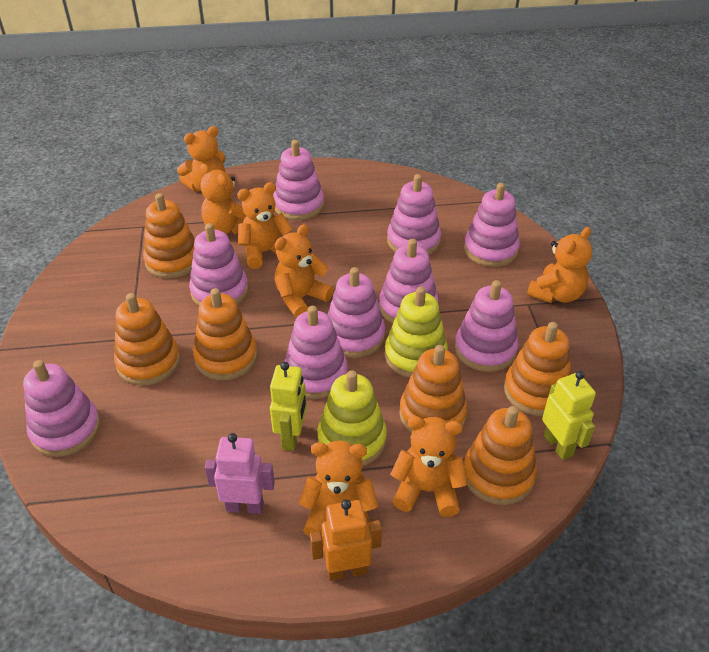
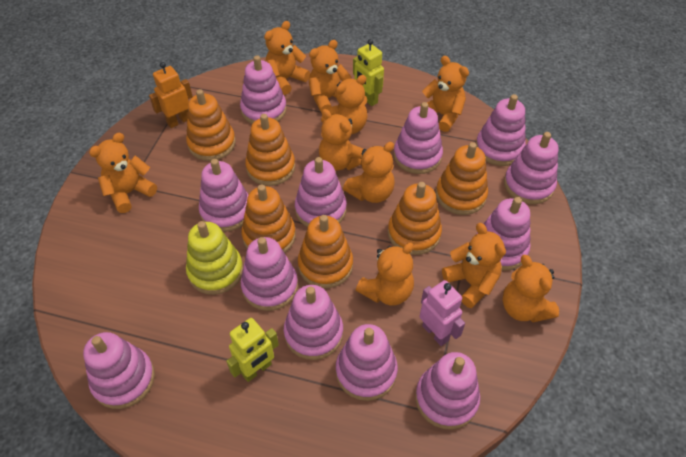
orange teddy bear: 7 -> 10
pink stacking toy: 9 -> 12
yellow stacking toy: 2 -> 1

